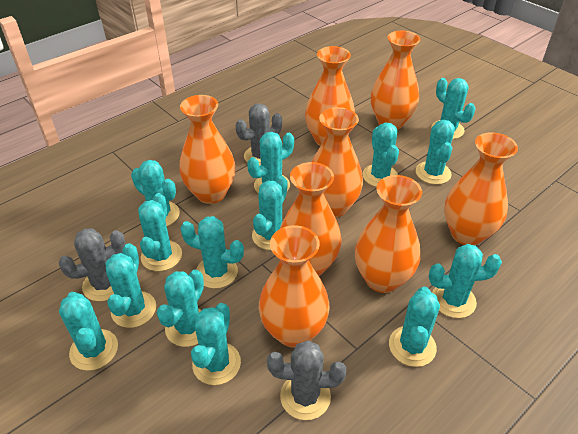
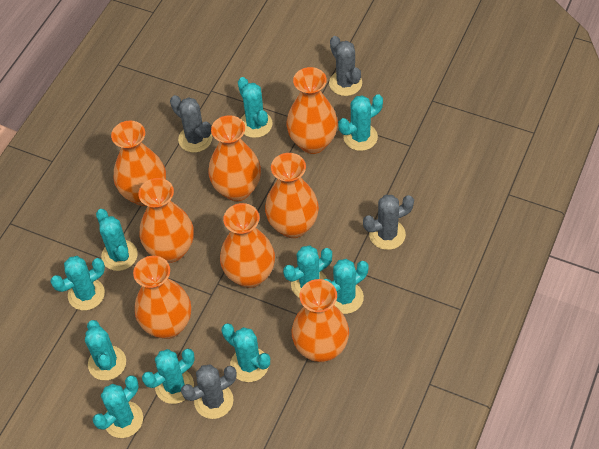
grey cactus: 3 -> 4
turquoise cactus: 14 -> 10

